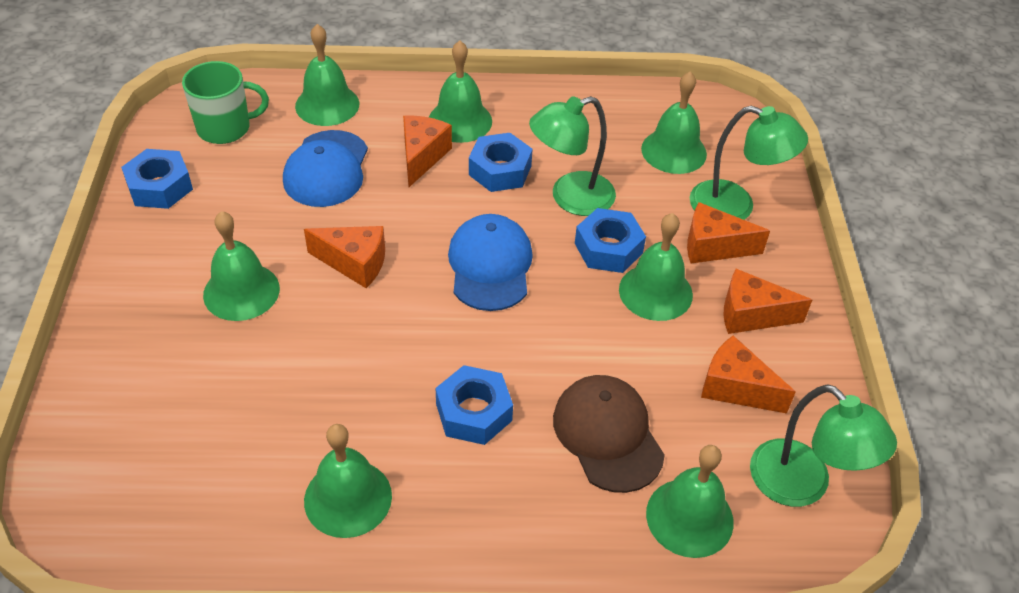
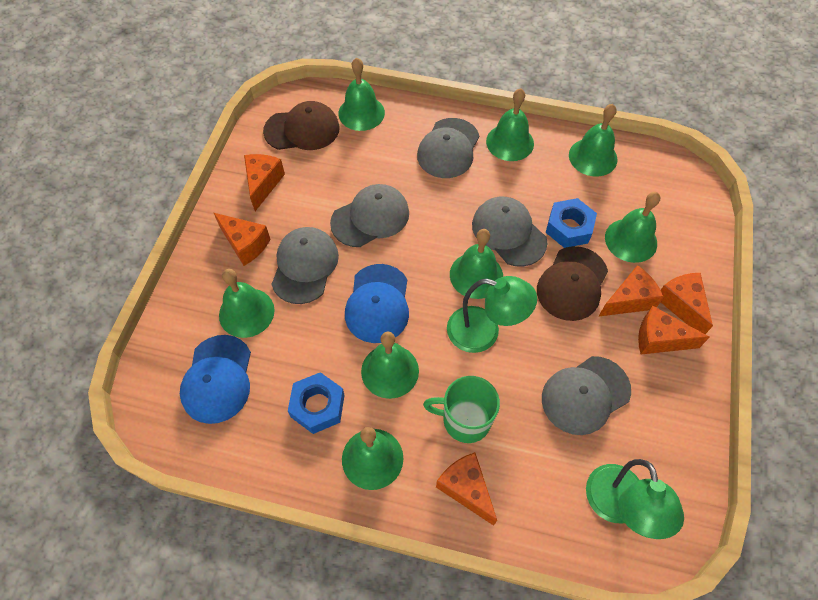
blue nut: 4 -> 2
brown cap: 1 -> 2
green bell: 7 -> 8
green lamp: 3 -> 2
grey cap: 0 -> 5
orange cheese: 5 -> 6

